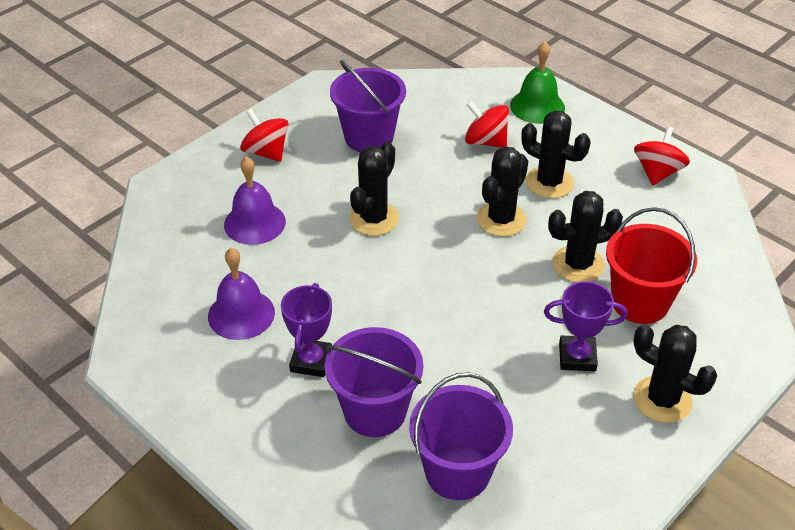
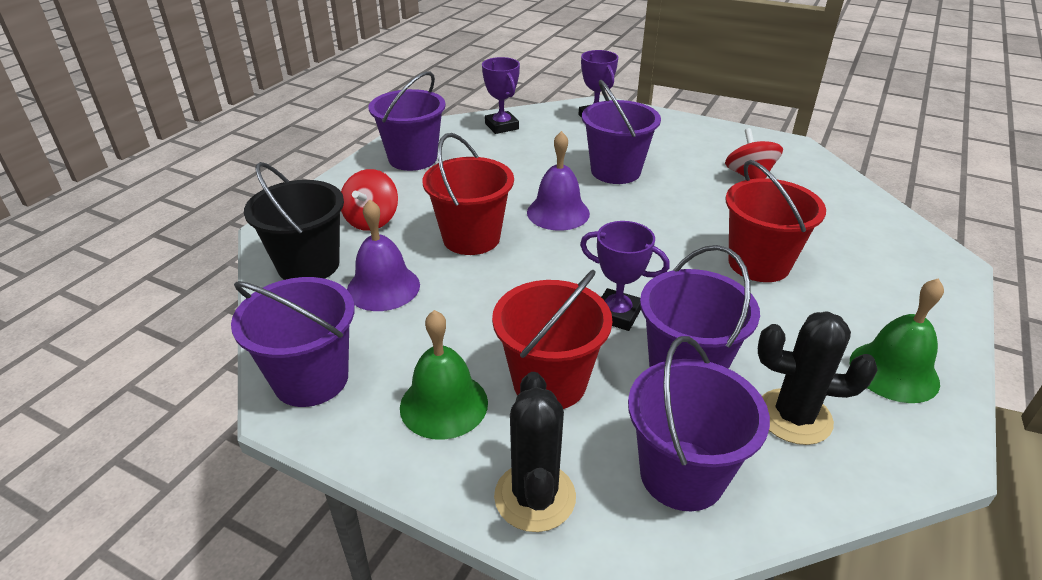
black bucket: 0 -> 1
black cactus: 5 -> 2
green bell: 1 -> 2
purple bucket: 3 -> 5
purple trophy: 2 -> 3
red bucket: 1 -> 3
red spinning top: 3 -> 2

